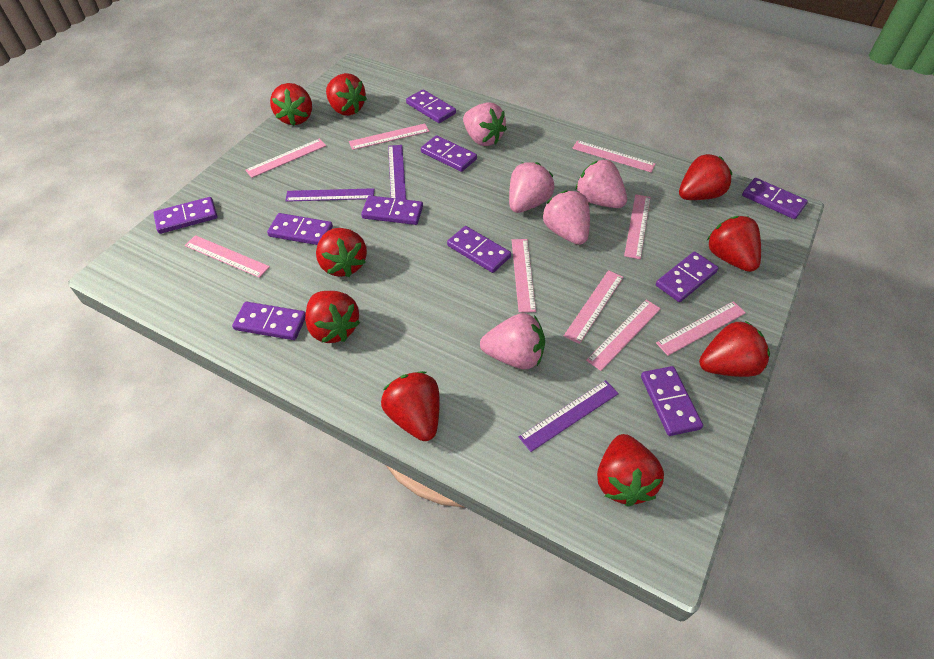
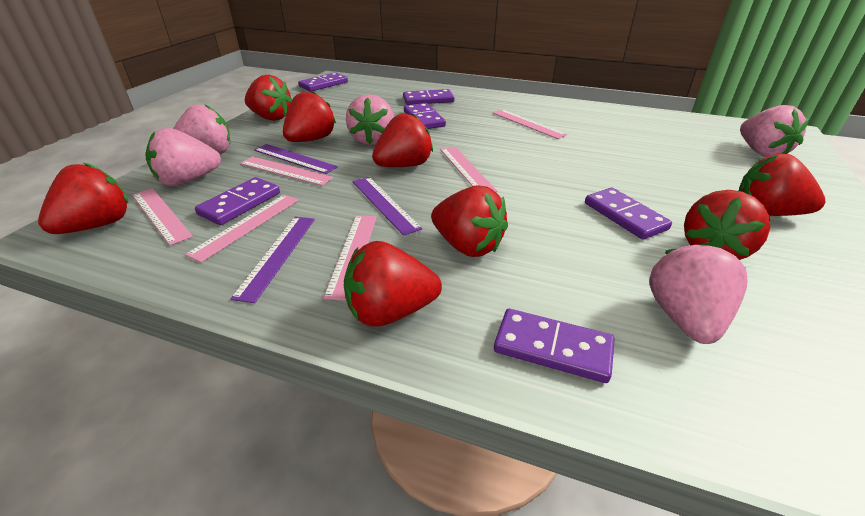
pink ruler: 9 -> 6
purple domino: 10 -> 6
red strawberry: 9 -> 8

